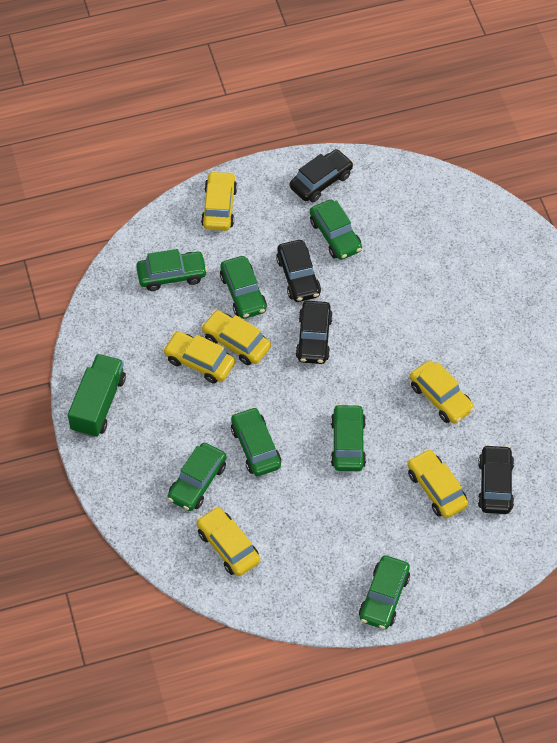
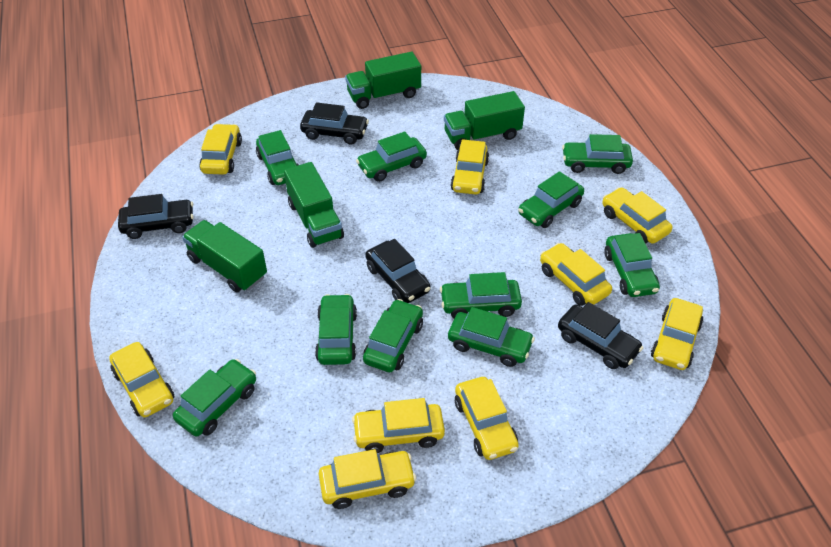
green car: 7 -> 10
green truck: 1 -> 4
yellow car: 6 -> 9

